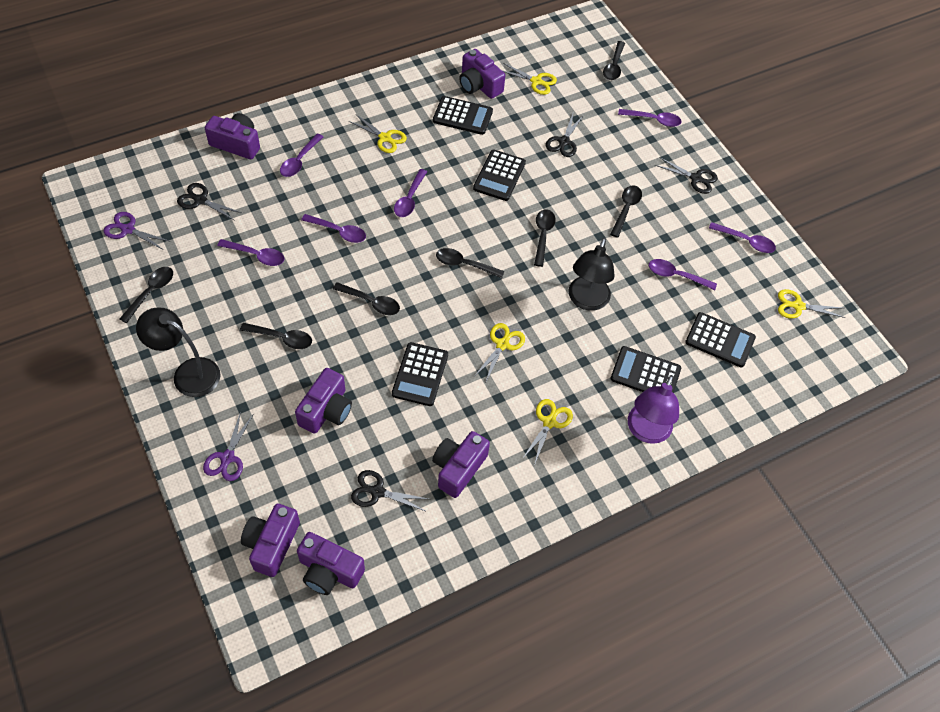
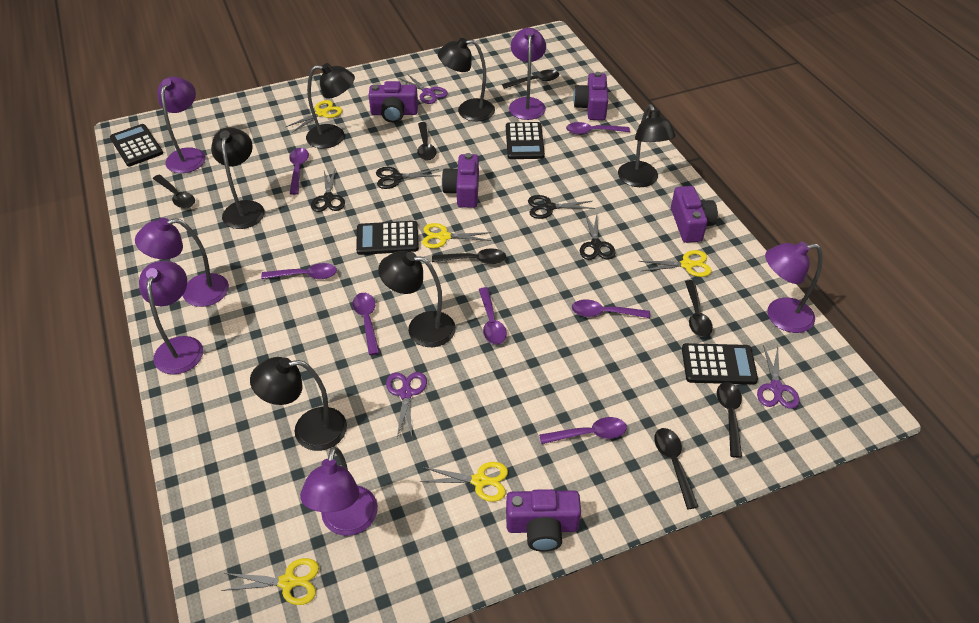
black calculator: 5 -> 4
black lamp: 2 -> 6
purple camera: 6 -> 5
purple lamp: 1 -> 6
purple scissors: 2 -> 3

